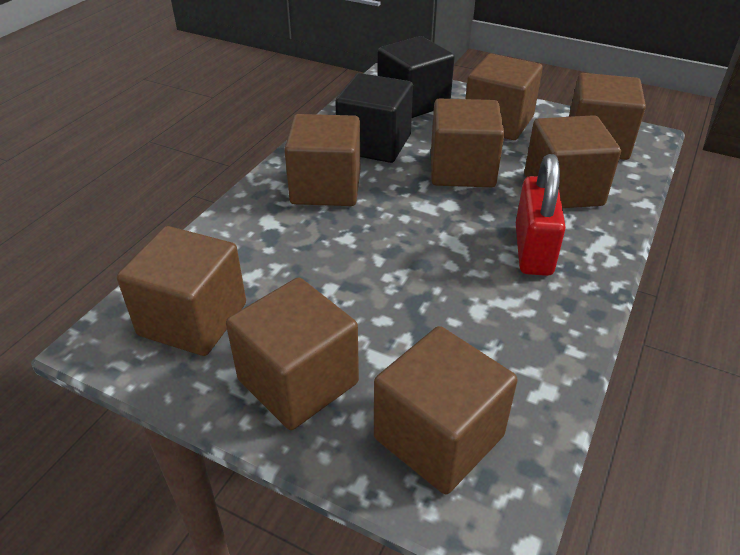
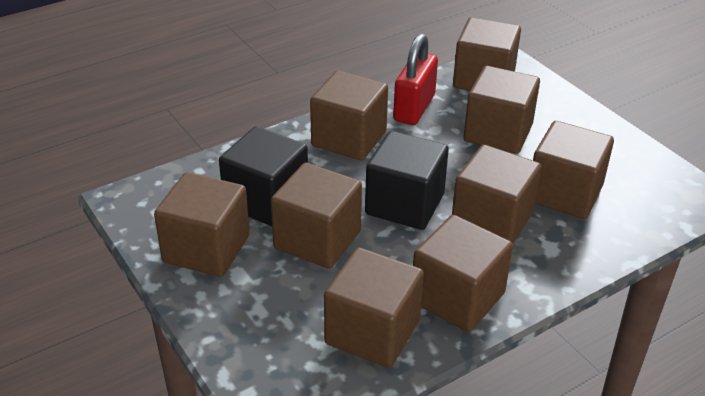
brown cube: 8 -> 9

